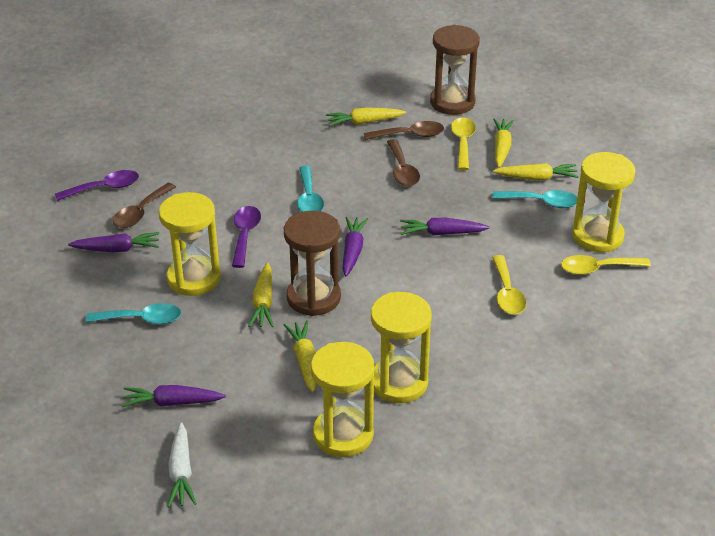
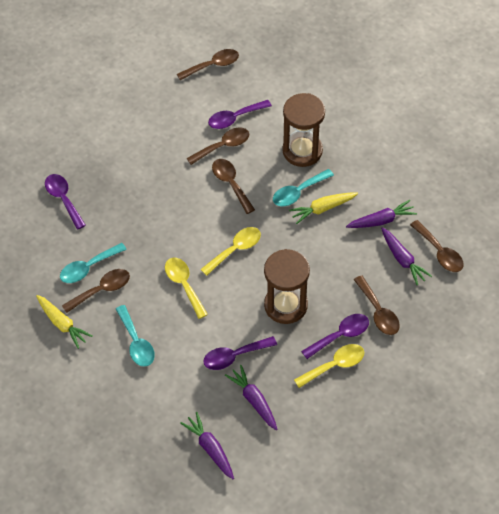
brown spoon: 3 -> 6
purple spoon: 2 -> 4
white carrot: 1 -> 0
yellow carrot: 5 -> 2
yellow hourglass: 4 -> 0

